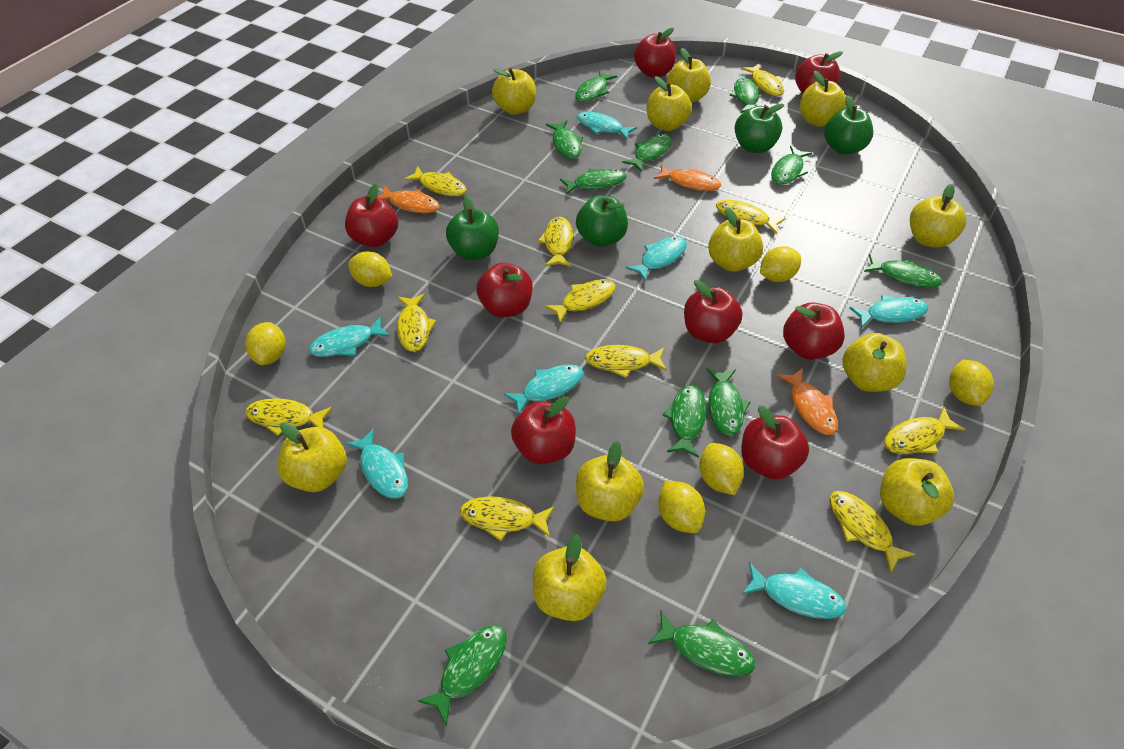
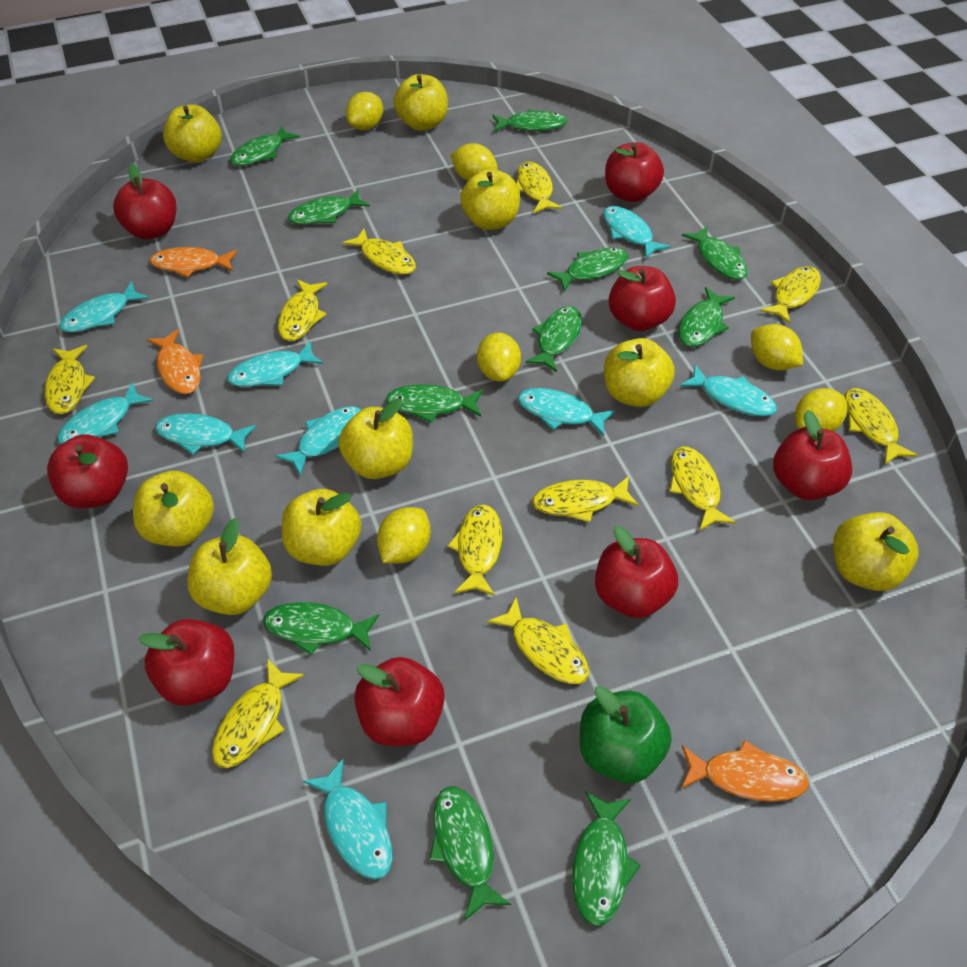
green apple: 4 -> 1
turquoise fish: 7 -> 9
yellow apple: 11 -> 9

